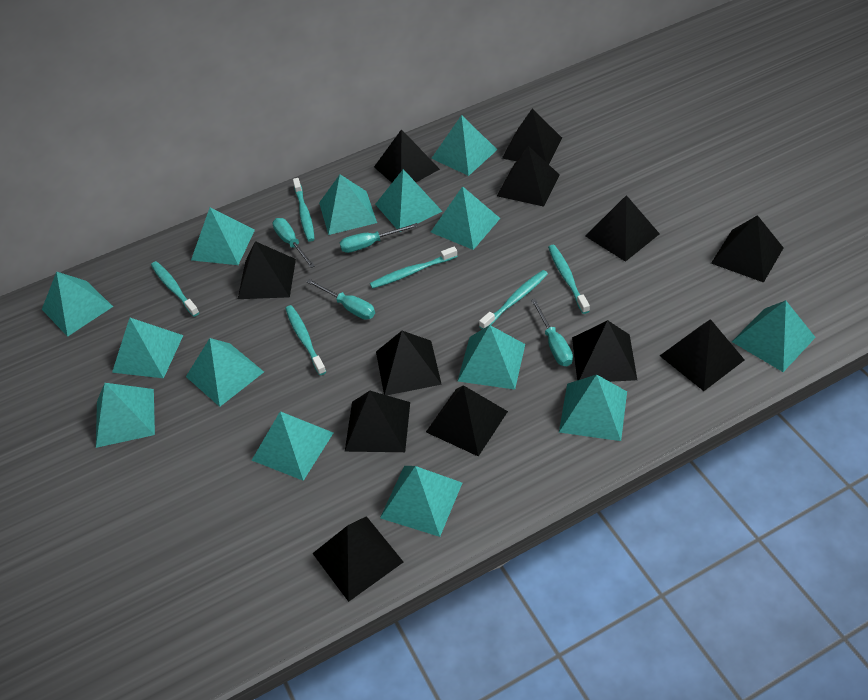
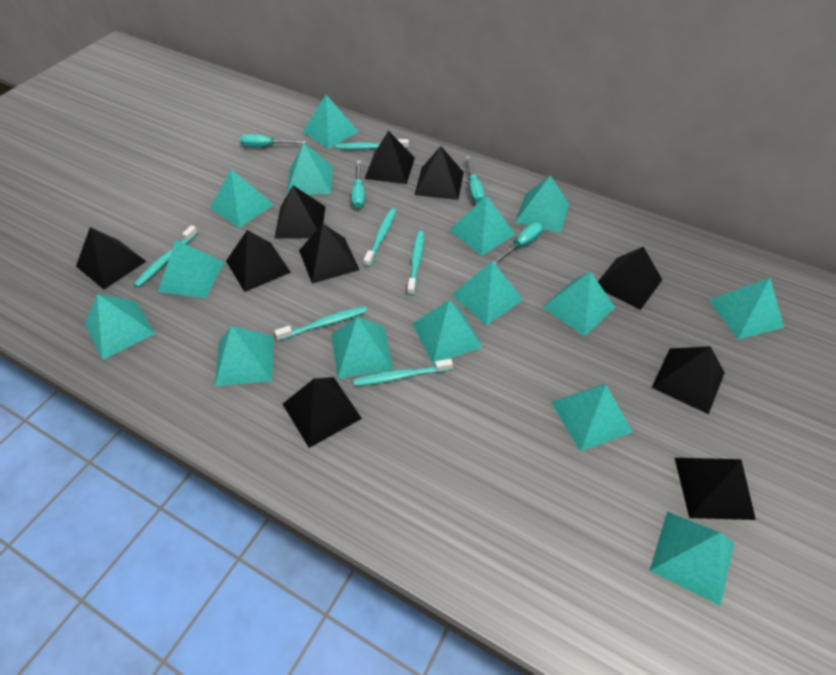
black pyramid: 12 -> 10
turquoise pyramid: 14 -> 15

